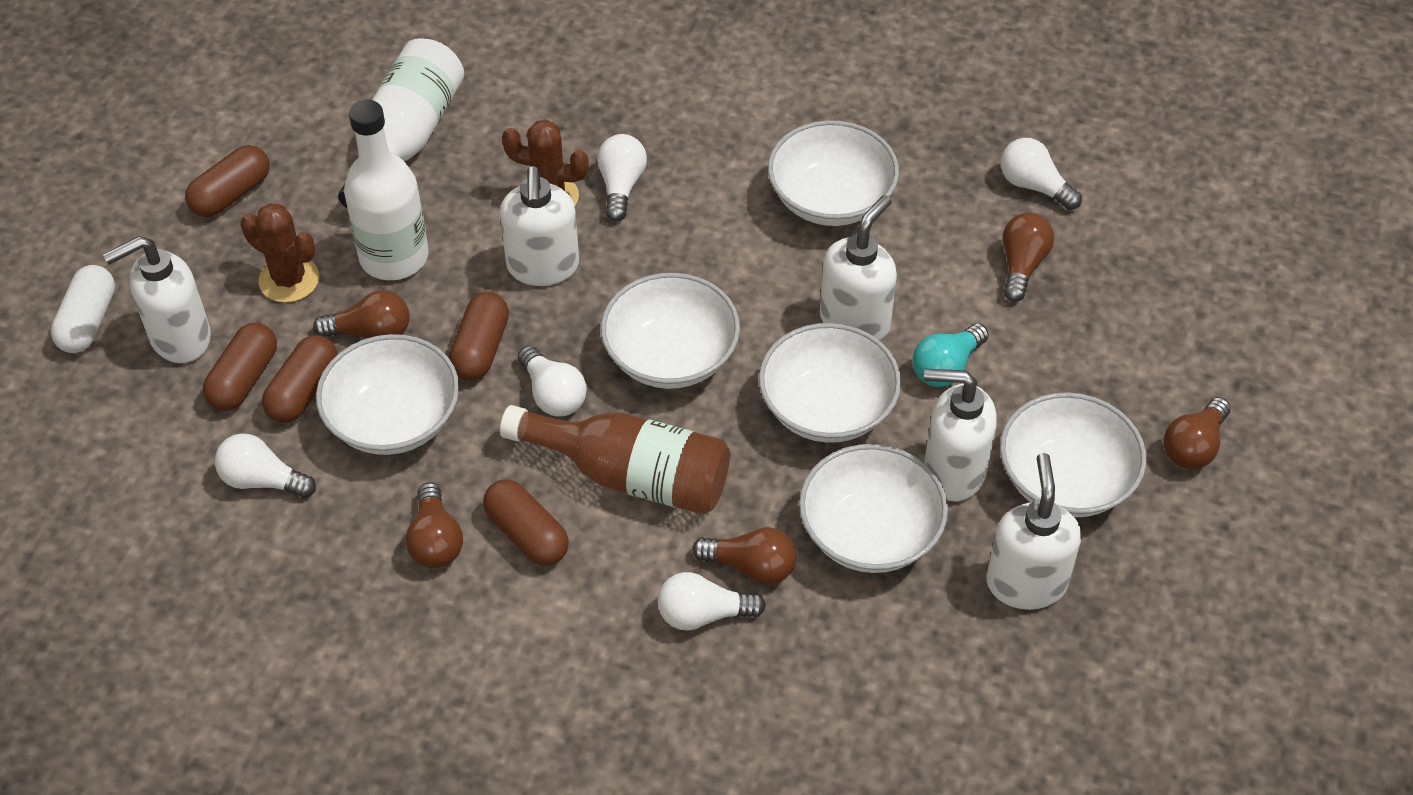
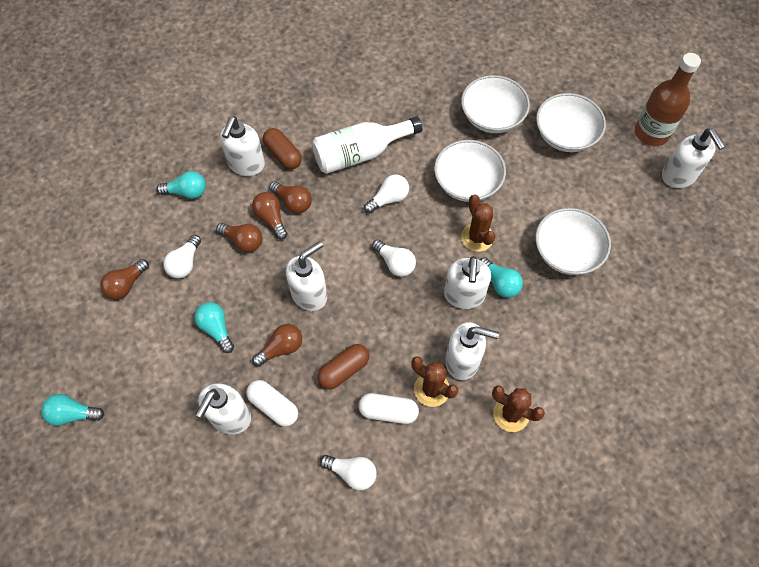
brown cactus: 2 -> 3
brown capsule: 5 -> 2
turquoise light bulb: 1 -> 4
white bottle: 2 -> 1
white bowl: 6 -> 4
white capsule: 1 -> 2
white light bulb: 5 -> 4
white soap dispenser: 5 -> 6

